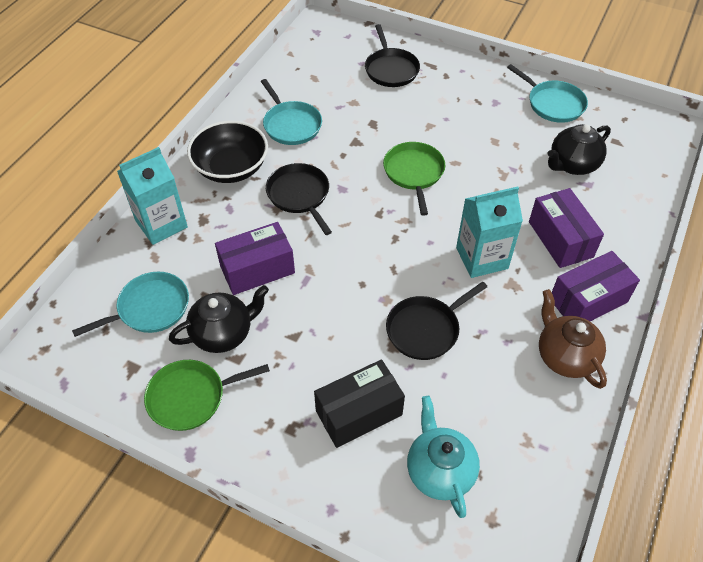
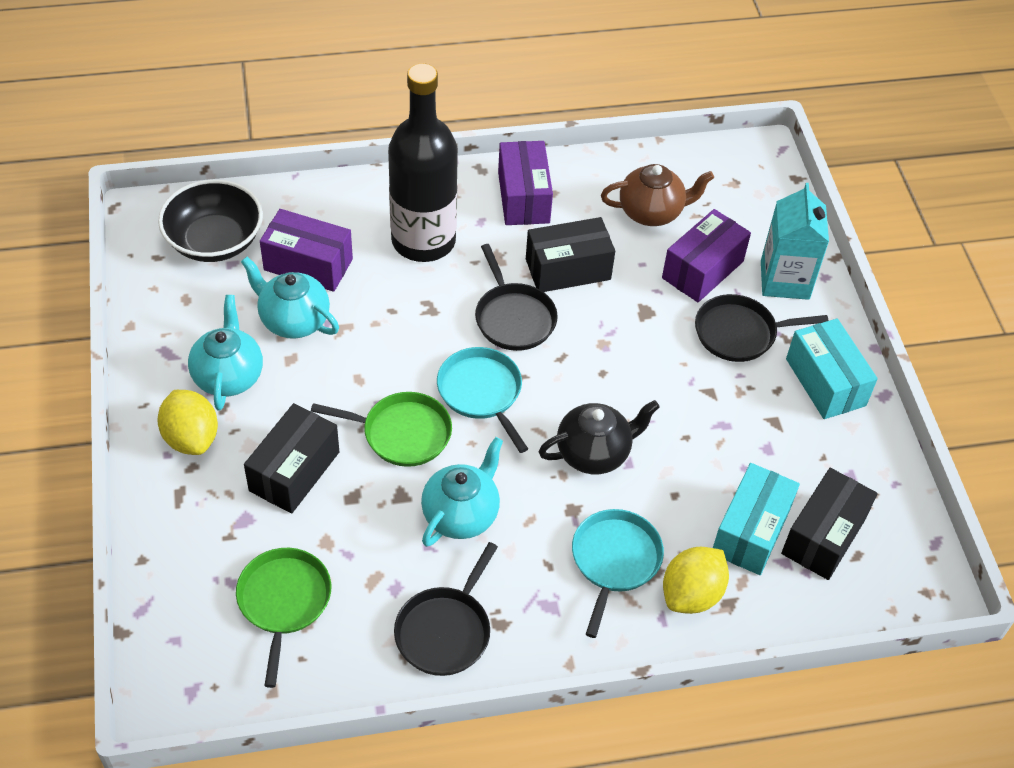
black bottle: 0 -> 1
black box: 1 -> 3
black teapot: 2 -> 1
turquoise box: 0 -> 2
turquoise carton: 2 -> 1
turquoise pan: 3 -> 2
turquoise teapot: 1 -> 3
yellow lemon: 0 -> 2

